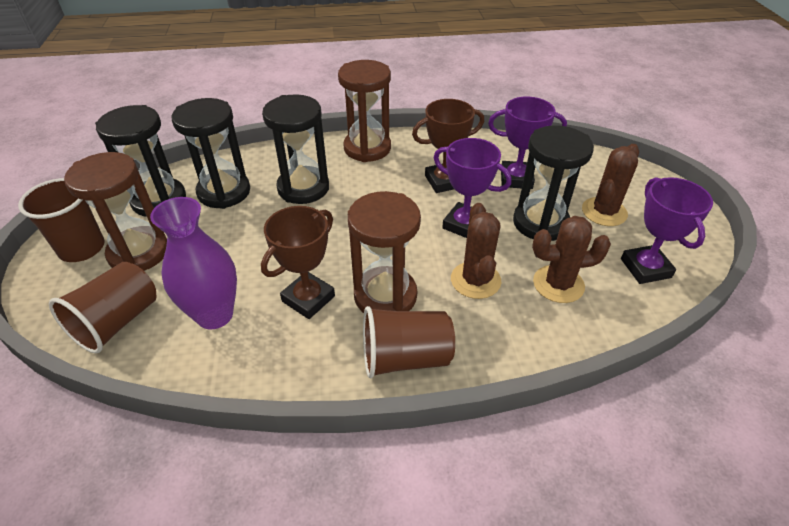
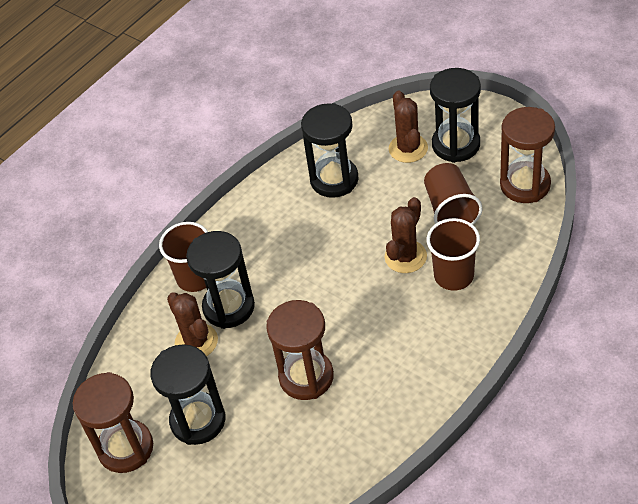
brown trophy: 2 -> 0
purple trophy: 3 -> 0
purple vase: 1 -> 0

